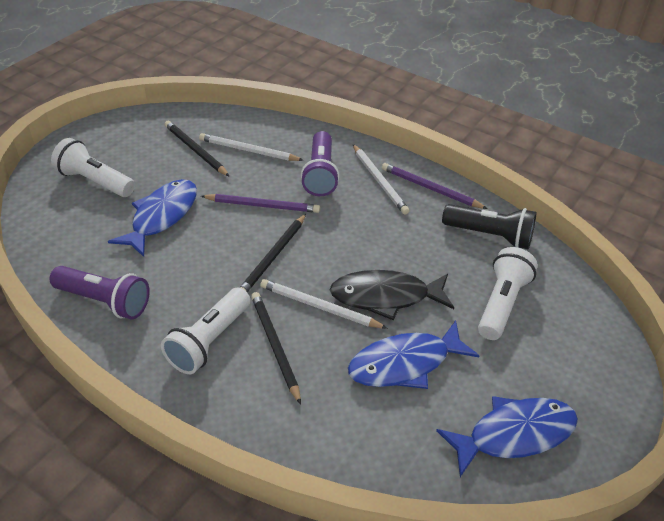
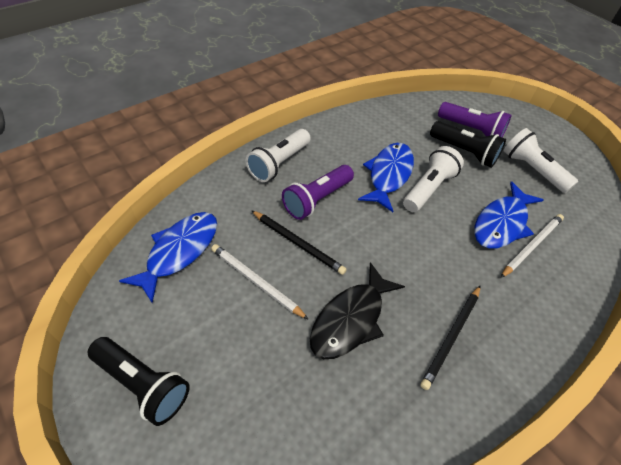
black flashlight: 1 -> 2
black pencil: 3 -> 2
purple pencil: 2 -> 0
white pencil: 3 -> 2

